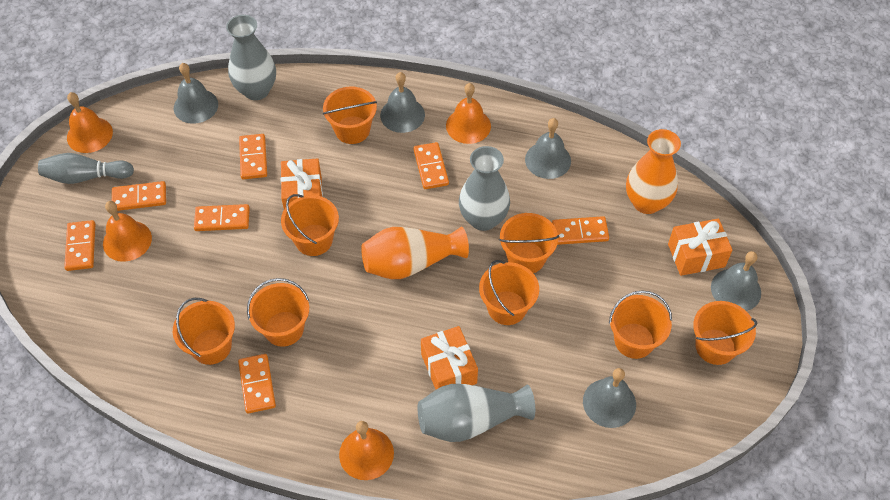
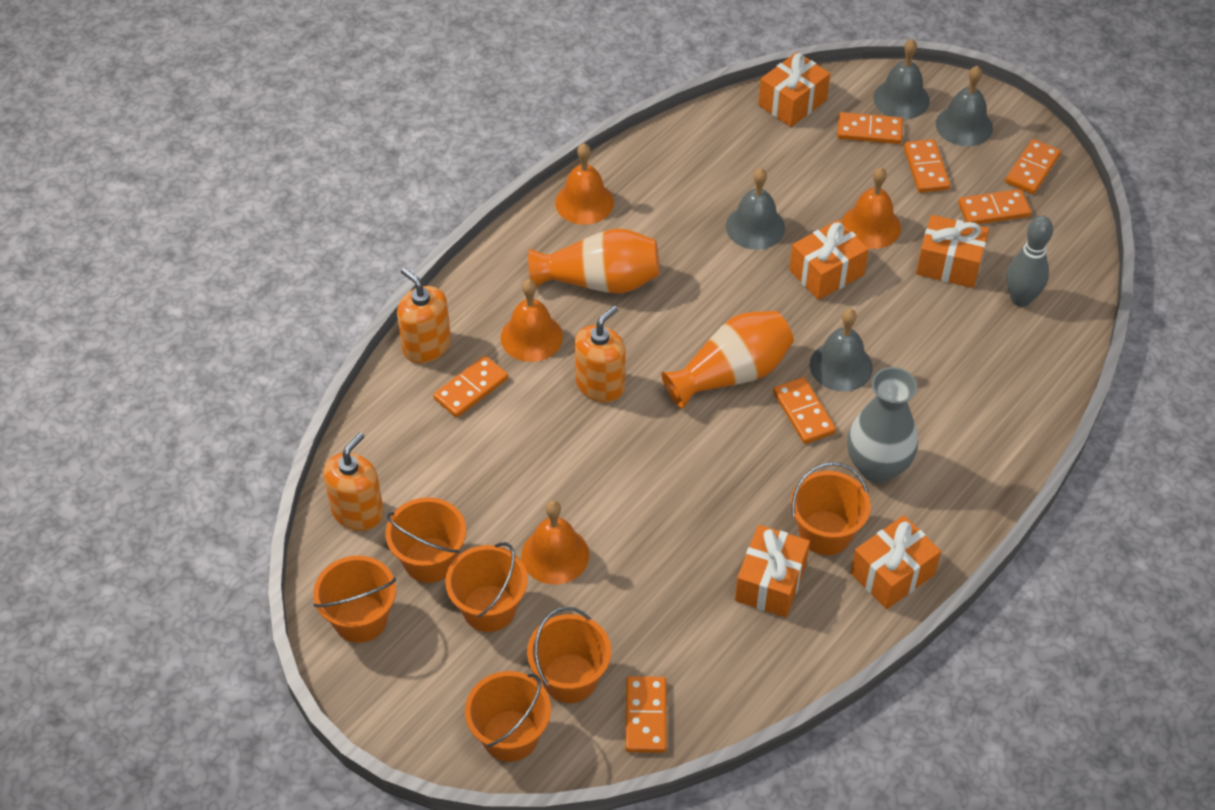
grey bell: 5 -> 4
grey vase: 3 -> 1
orange bucket: 8 -> 6
orange gift: 3 -> 5
orange soap dispenser: 0 -> 3

